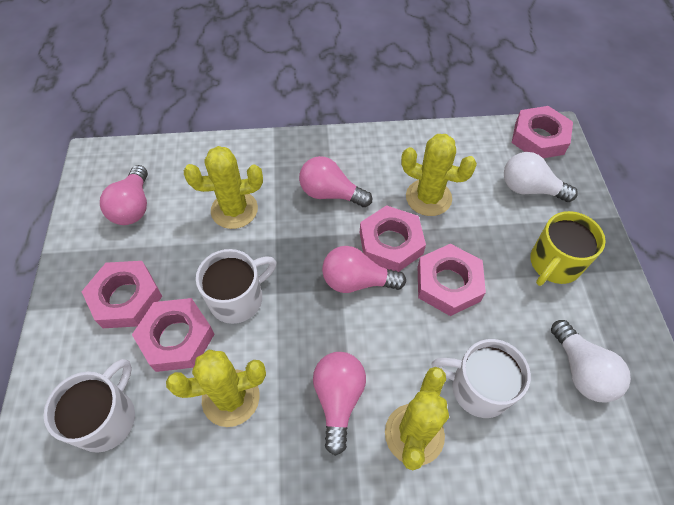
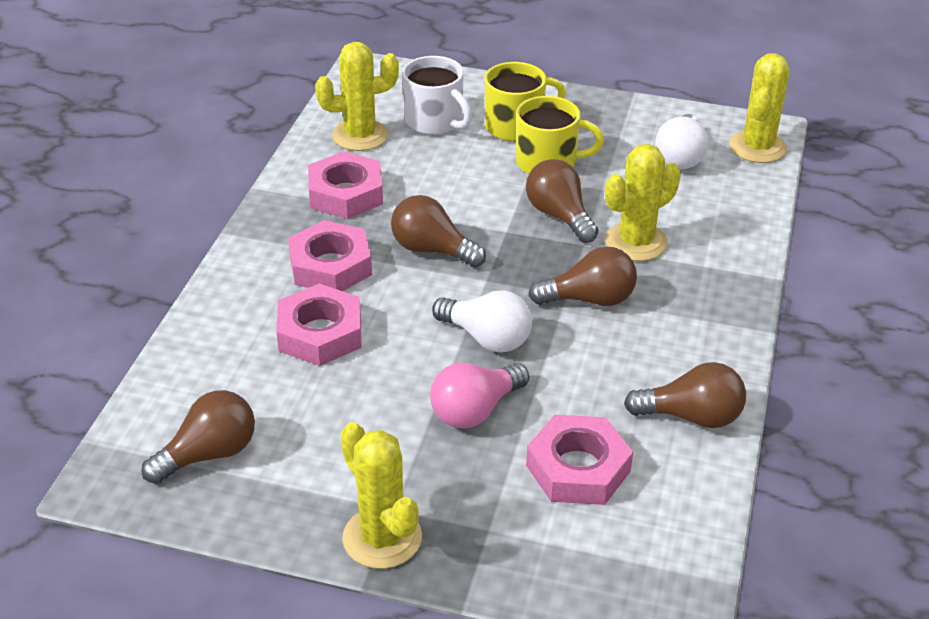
brown light bulb: 0 -> 5
pink light bulb: 4 -> 1
pink nut: 5 -> 4
white mug: 3 -> 1
yellow mug: 1 -> 2

